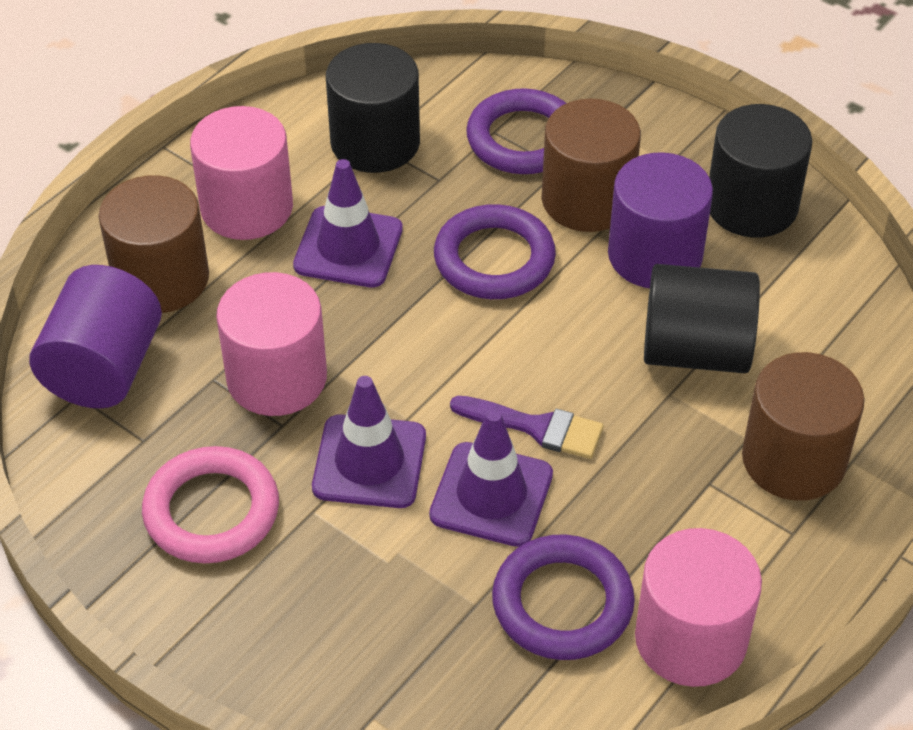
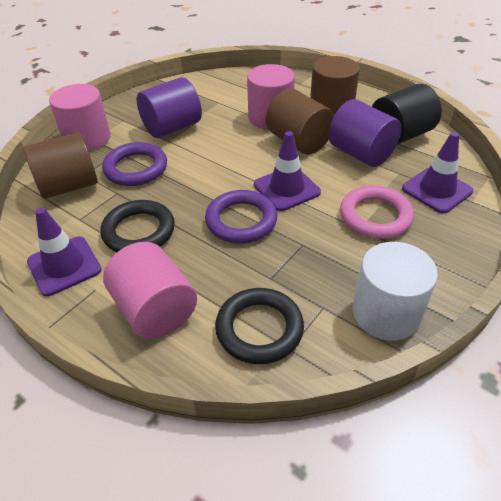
black cylinder: 3 -> 1
black ring: 0 -> 2
purple brush: 1 -> 0
purple ring: 3 -> 2
white cylinder: 0 -> 1

